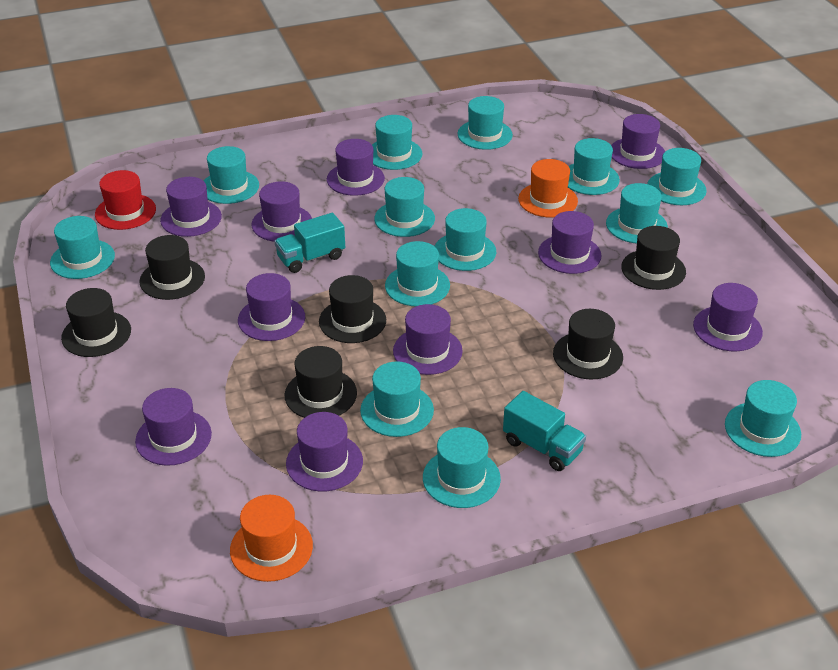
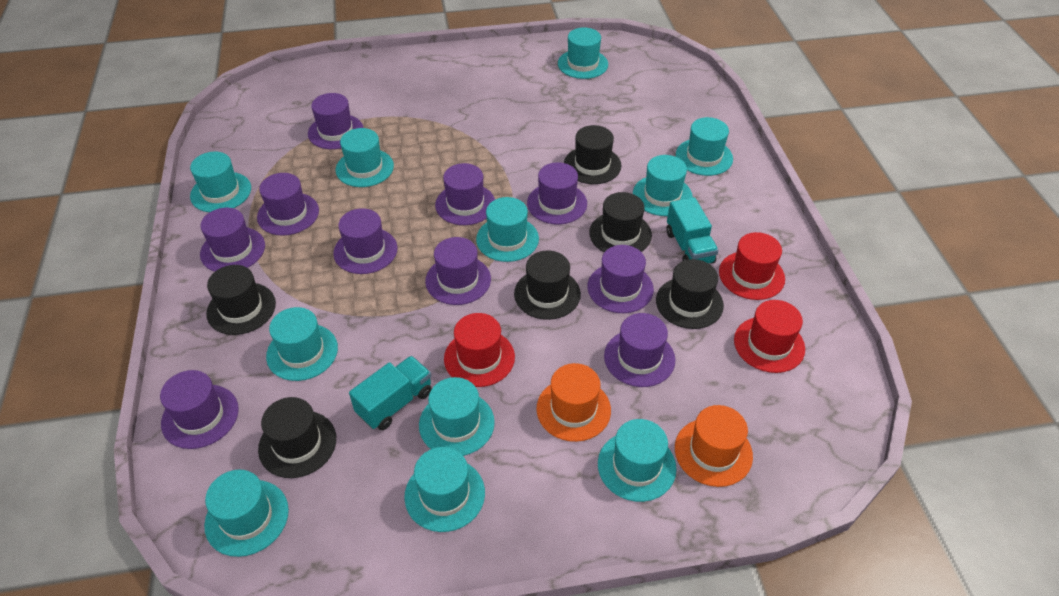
red hat: 1 -> 3
turquoise hat: 13 -> 11

